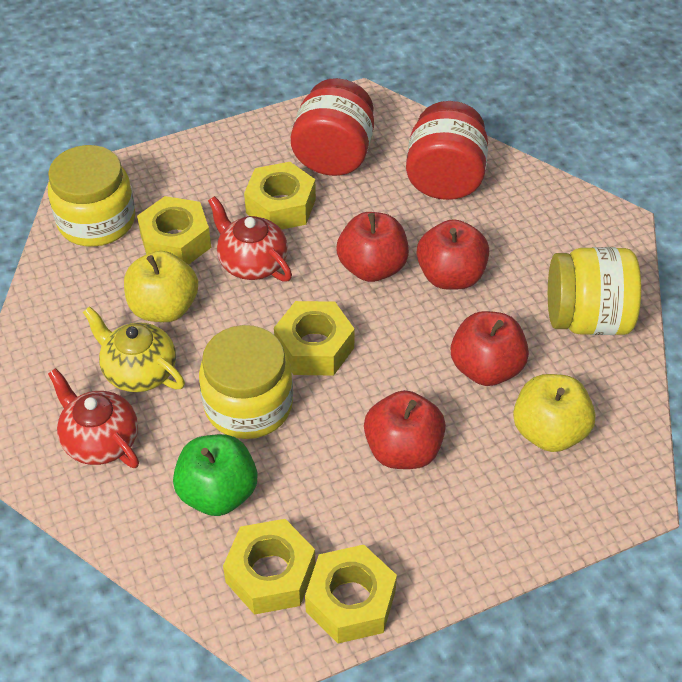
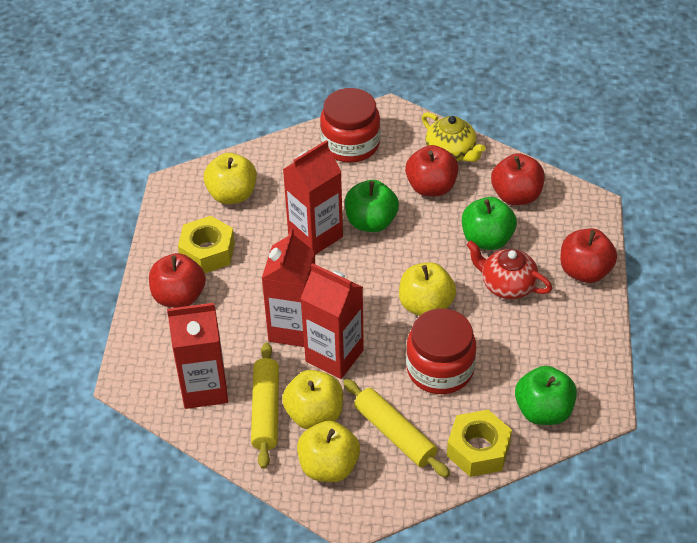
green apple: 1 -> 3
red carton: 0 -> 4
red teapot: 2 -> 1
yellow apple: 2 -> 4
yellow jar: 3 -> 0
yellow nut: 5 -> 2
yellow rolling pin: 0 -> 2

